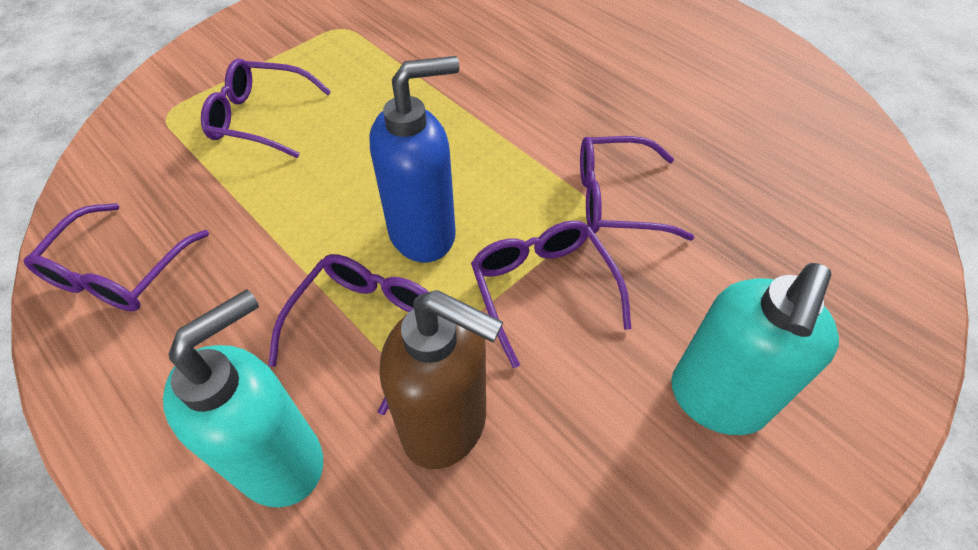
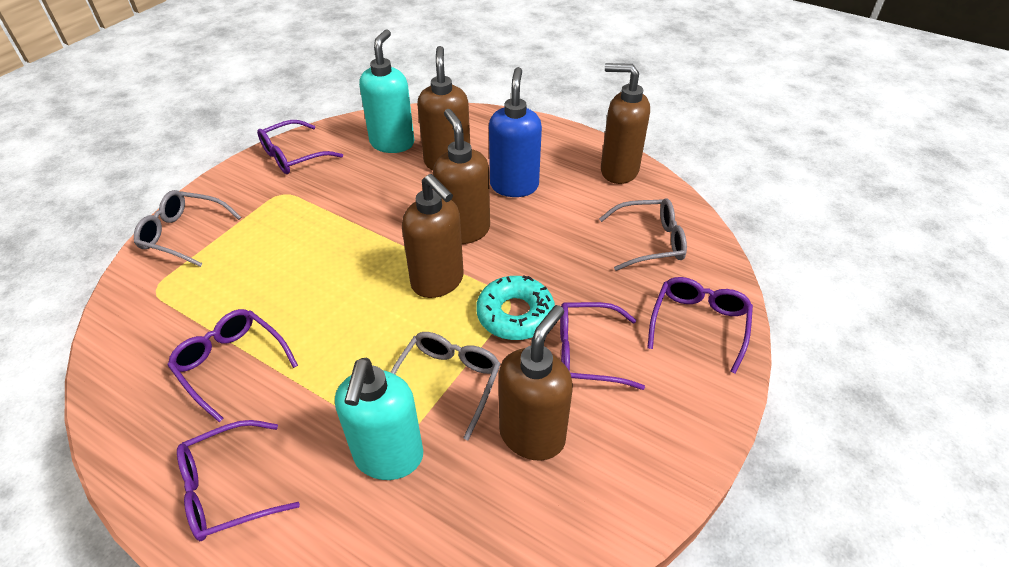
brown soap dispenser: 1 -> 5
grey glasses: 0 -> 3
turquoise donut: 0 -> 1

